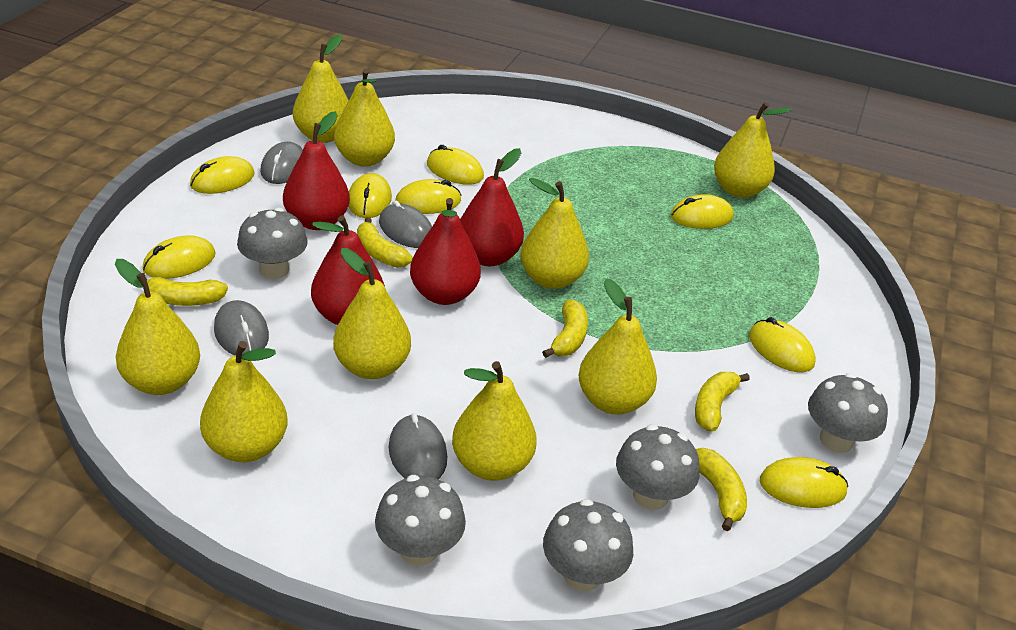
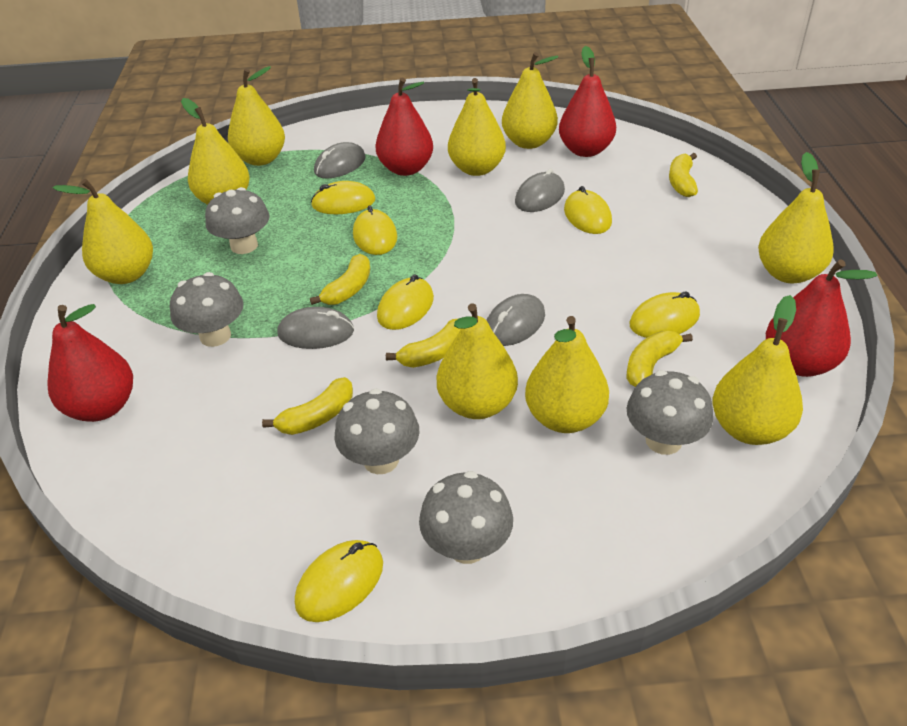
yellow mouse: 8 -> 6

